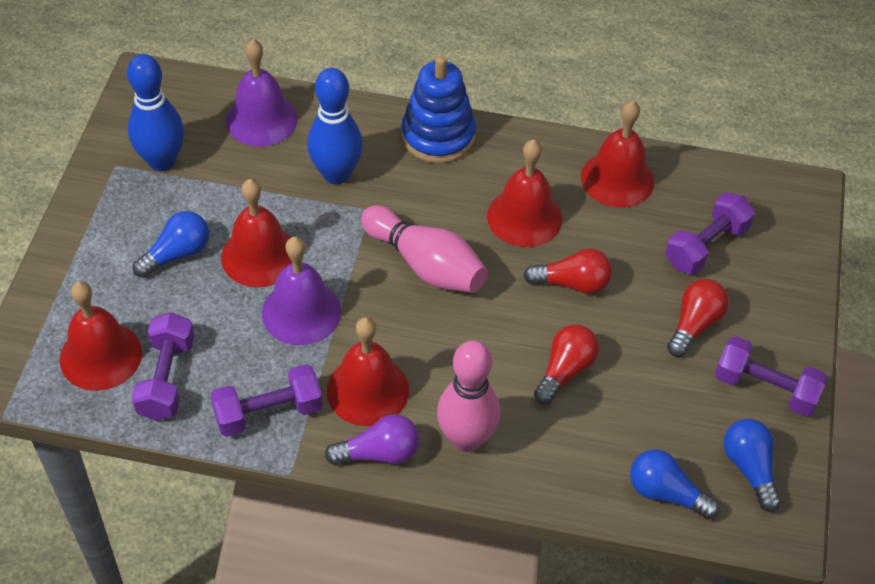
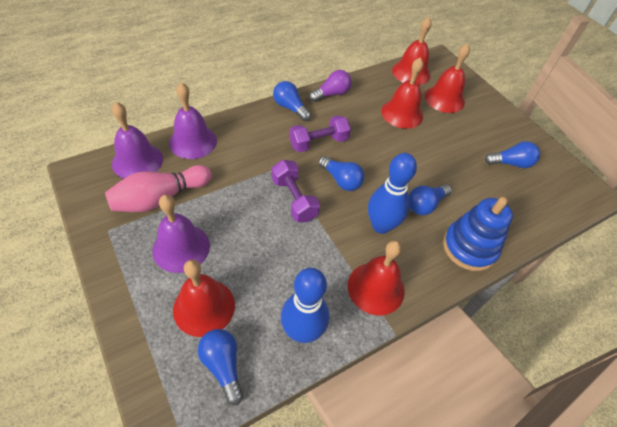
blue light bulb: 3 -> 5
pink bowling pin: 2 -> 1
purple bell: 2 -> 3
purple dumbbell: 4 -> 2
red light bulb: 3 -> 0

